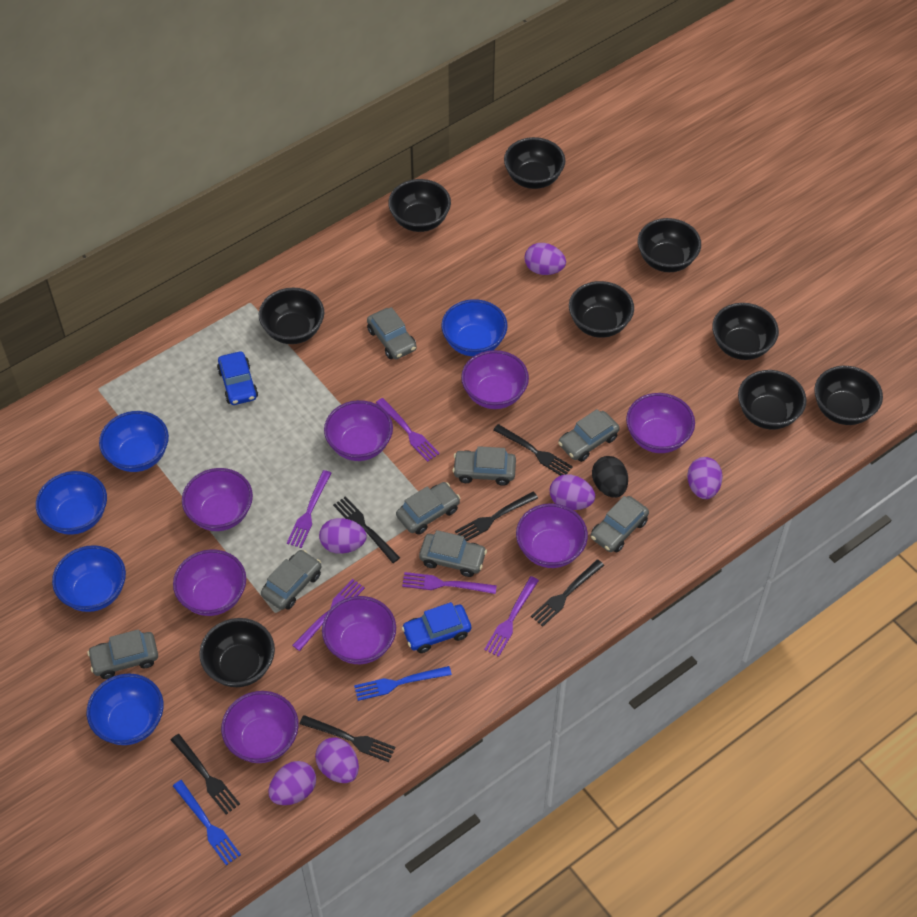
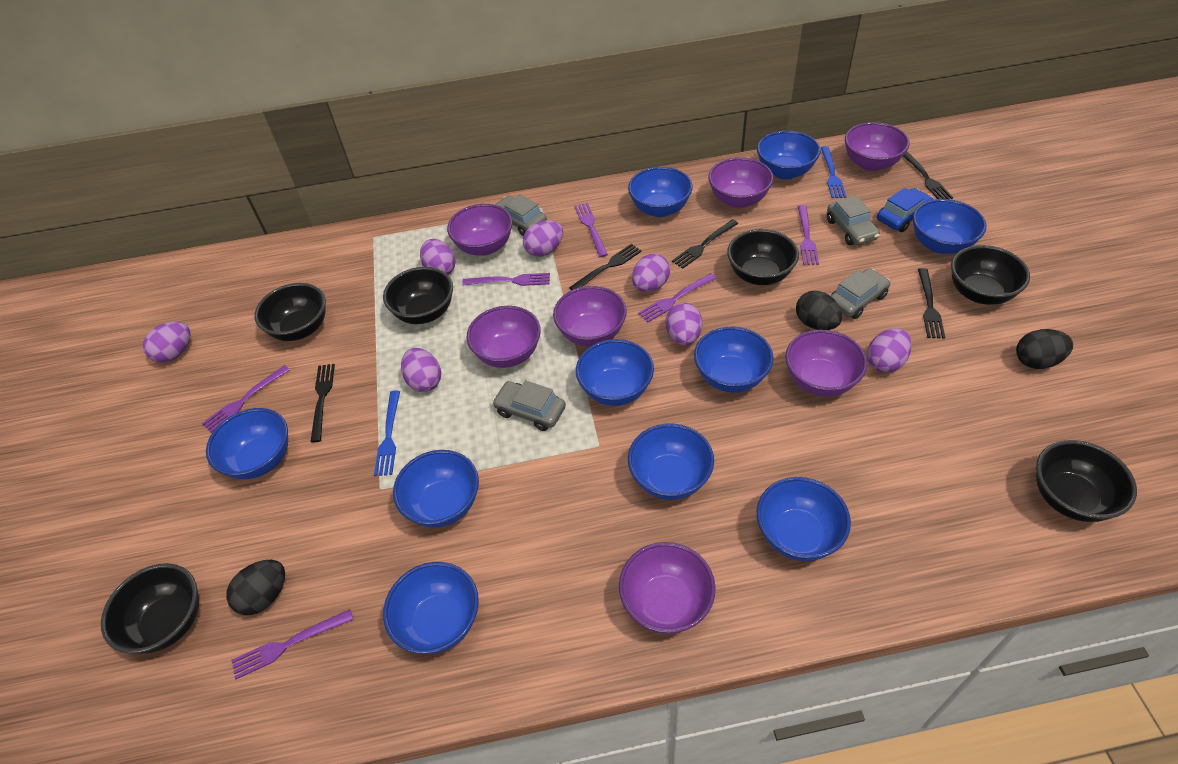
black bowl: 9 -> 6
black egg: 1 -> 3
black fork: 6 -> 5
blue bowl: 5 -> 10
blue car: 2 -> 1
grey car: 8 -> 4
purple bowl: 8 -> 7
purple egg: 6 -> 7
purple fork: 5 -> 6

